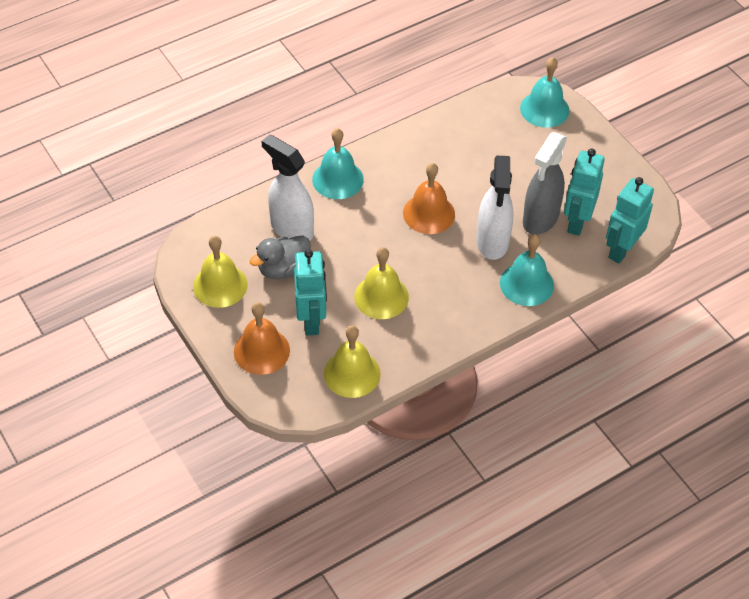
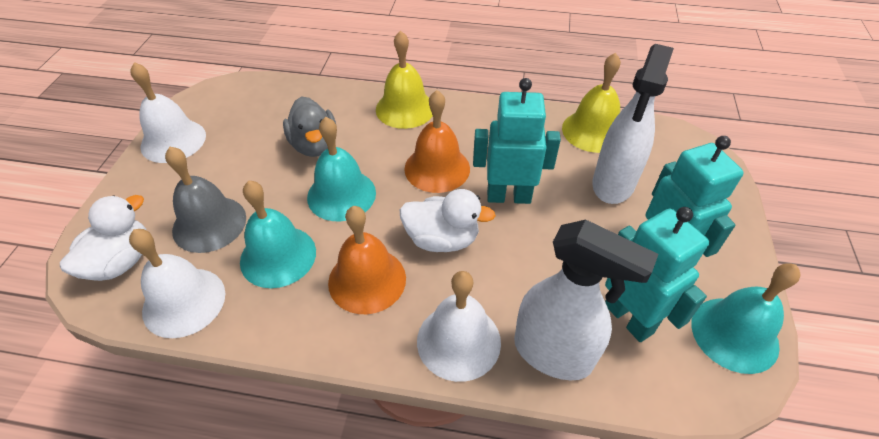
grey bell: 0 -> 1
grey spray bottle: 1 -> 0
white bell: 0 -> 3
white duck: 0 -> 2
yellow bell: 3 -> 2

